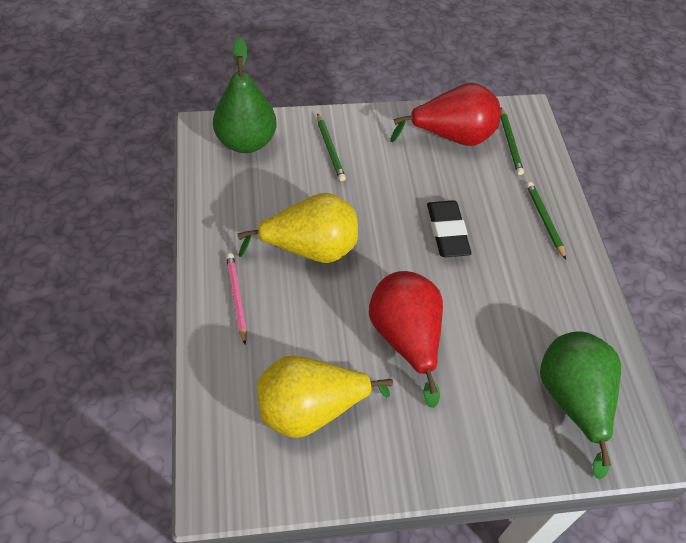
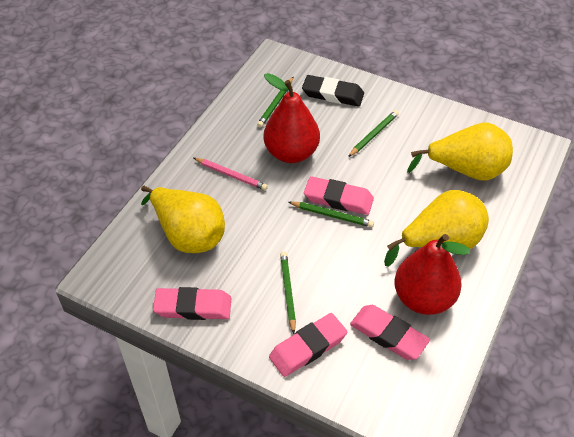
green pear: 2 -> 0
green pencil: 3 -> 4
pink eraser: 0 -> 4
yellow pear: 2 -> 3

